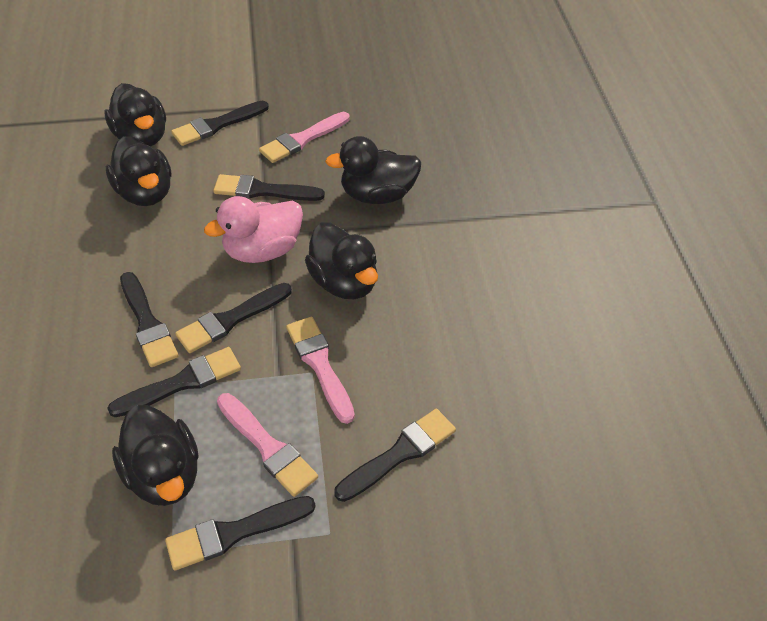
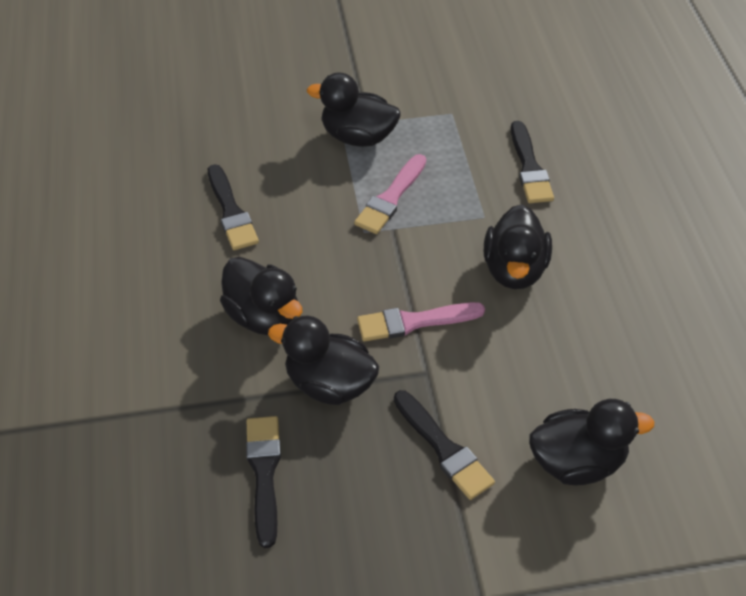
black brush: 7 -> 4
pink brush: 3 -> 2
pink duck: 1 -> 0

